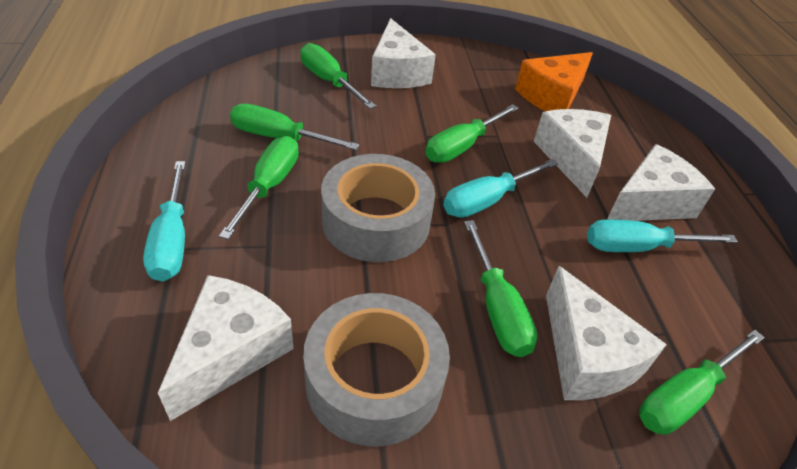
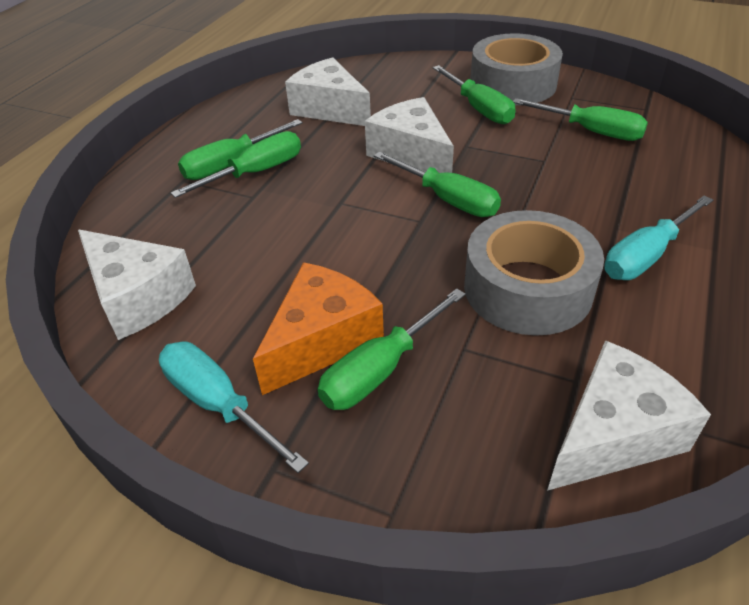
turquoise screwdriver: 3 -> 2
white cheese: 5 -> 4

